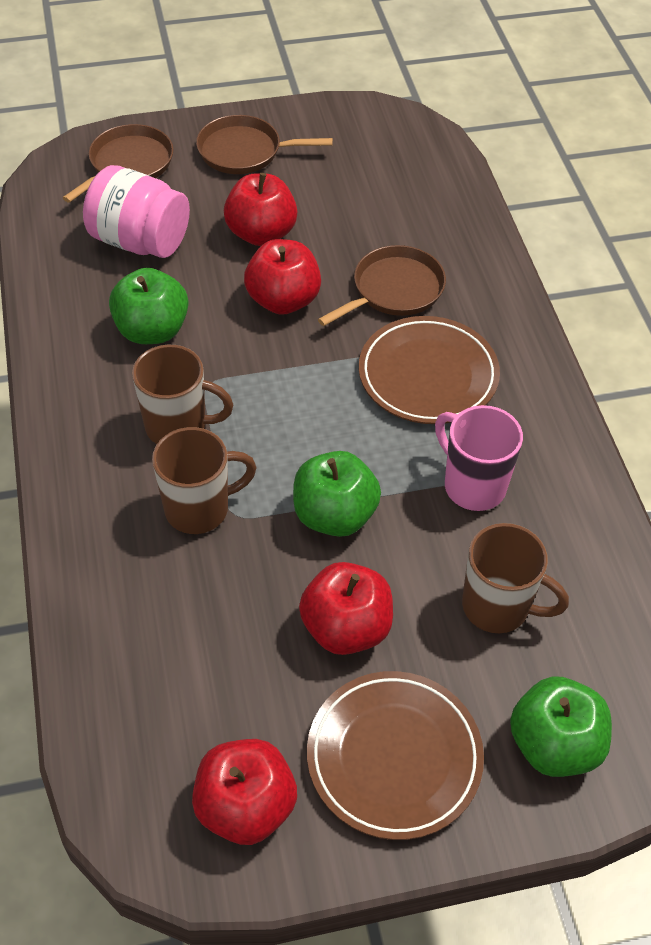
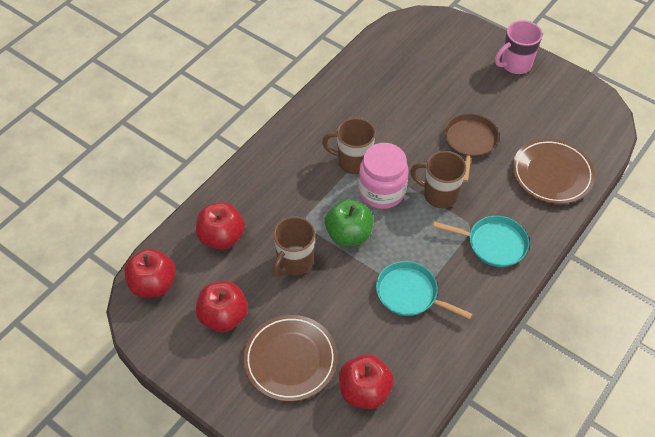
brown pan: 3 -> 1
green apple: 3 -> 1
turquoise pan: 0 -> 2

